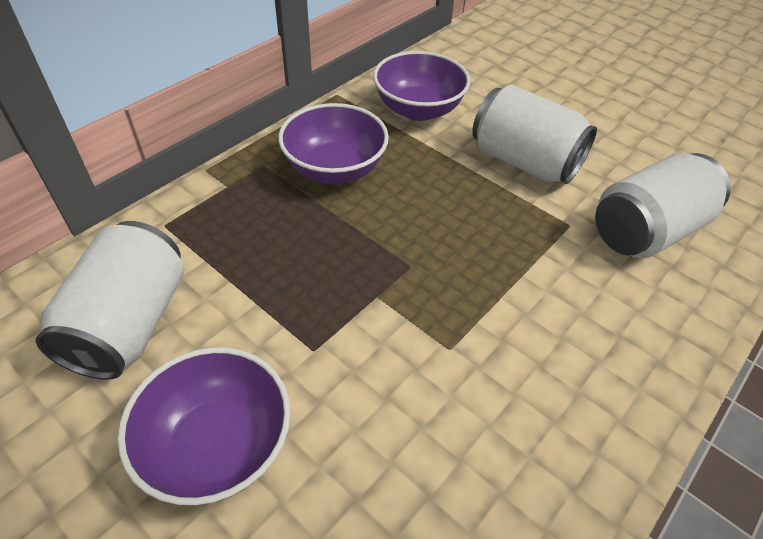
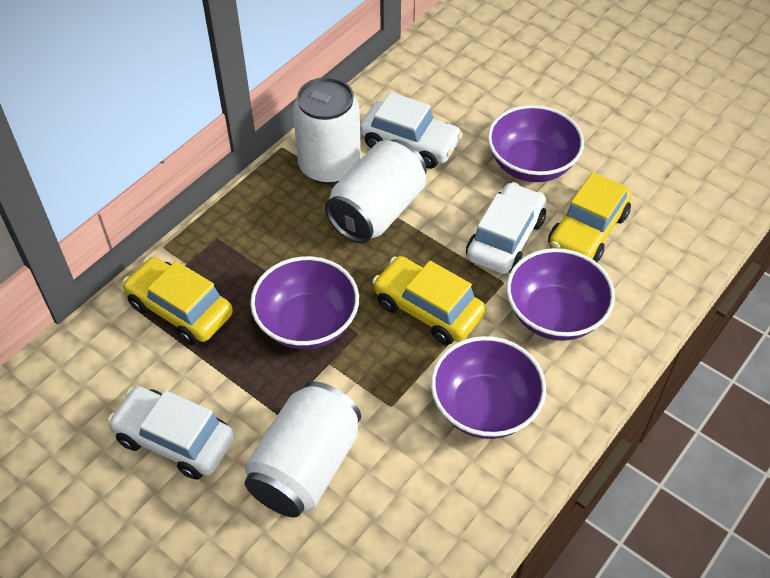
purple bowl: 3 -> 4
white car: 0 -> 3
yellow car: 0 -> 3

